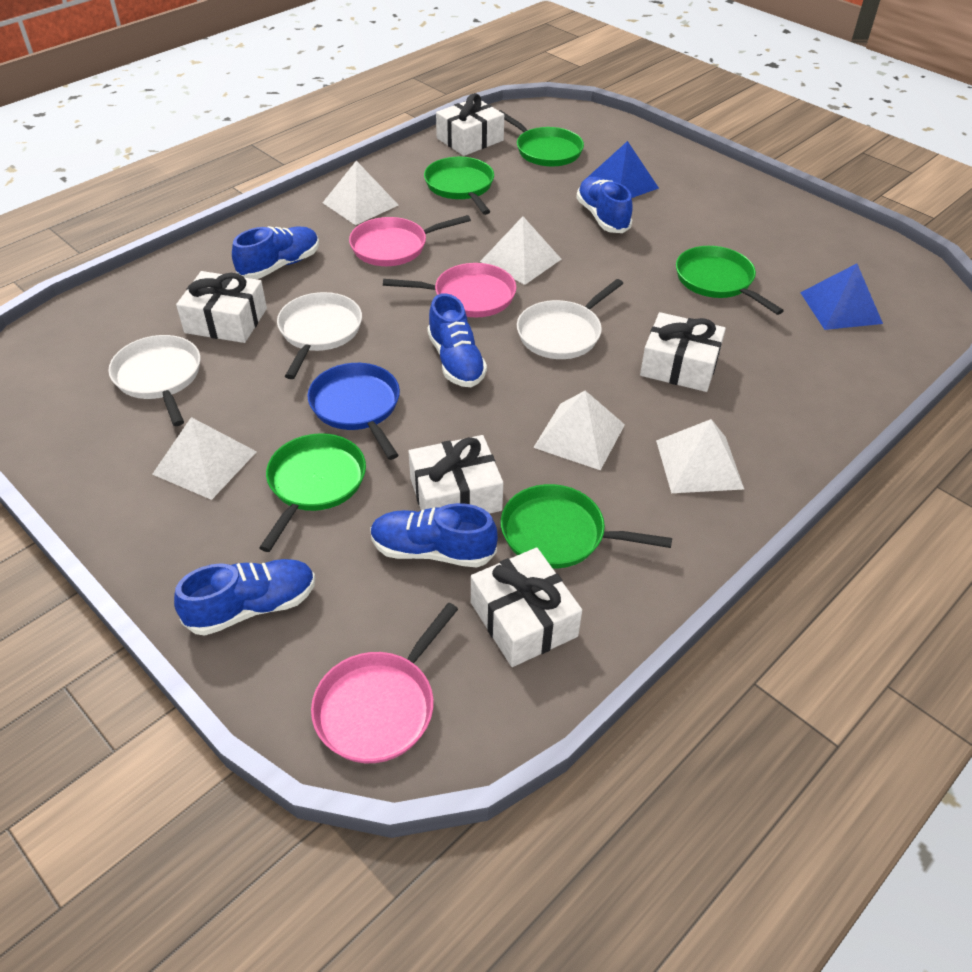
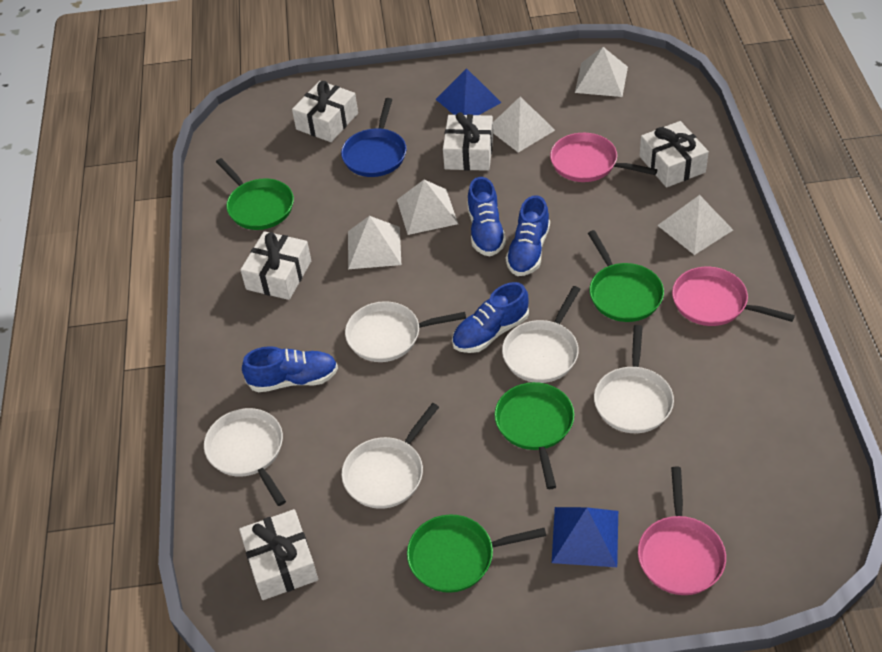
blue shoe: 5 -> 4
green pan: 5 -> 4
white pan: 3 -> 5

